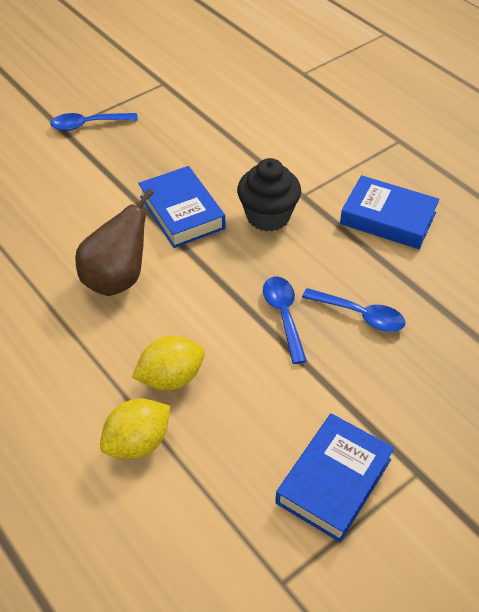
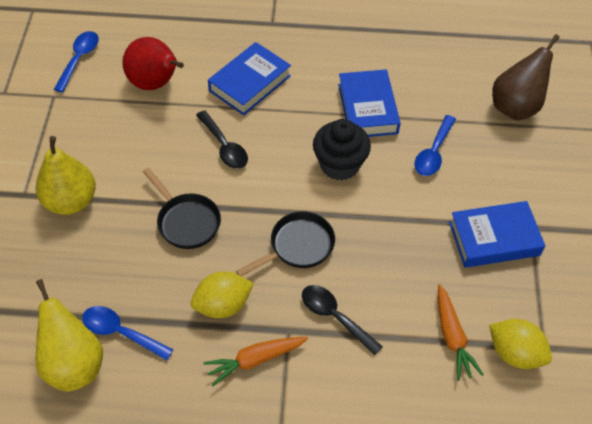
black pan: 0 -> 2
black spoon: 0 -> 2
orange carrot: 0 -> 2
red pear: 0 -> 1
yellow pear: 0 -> 2

